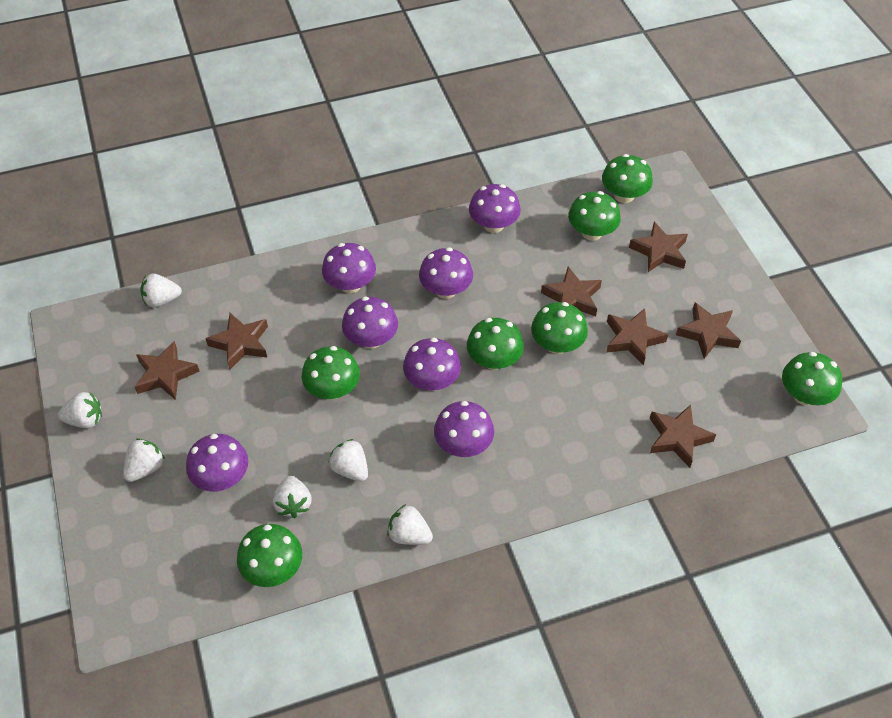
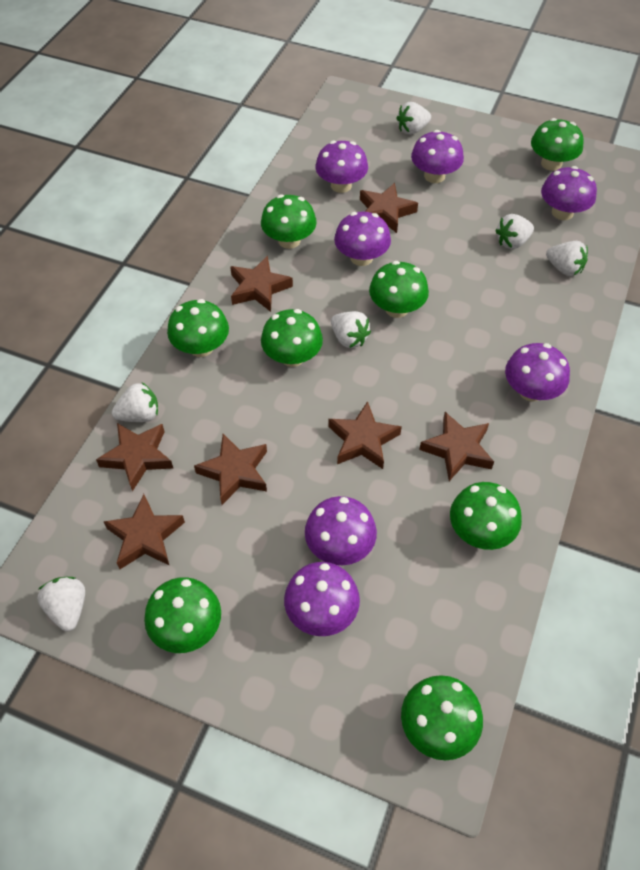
green mushroom: 7 -> 8

